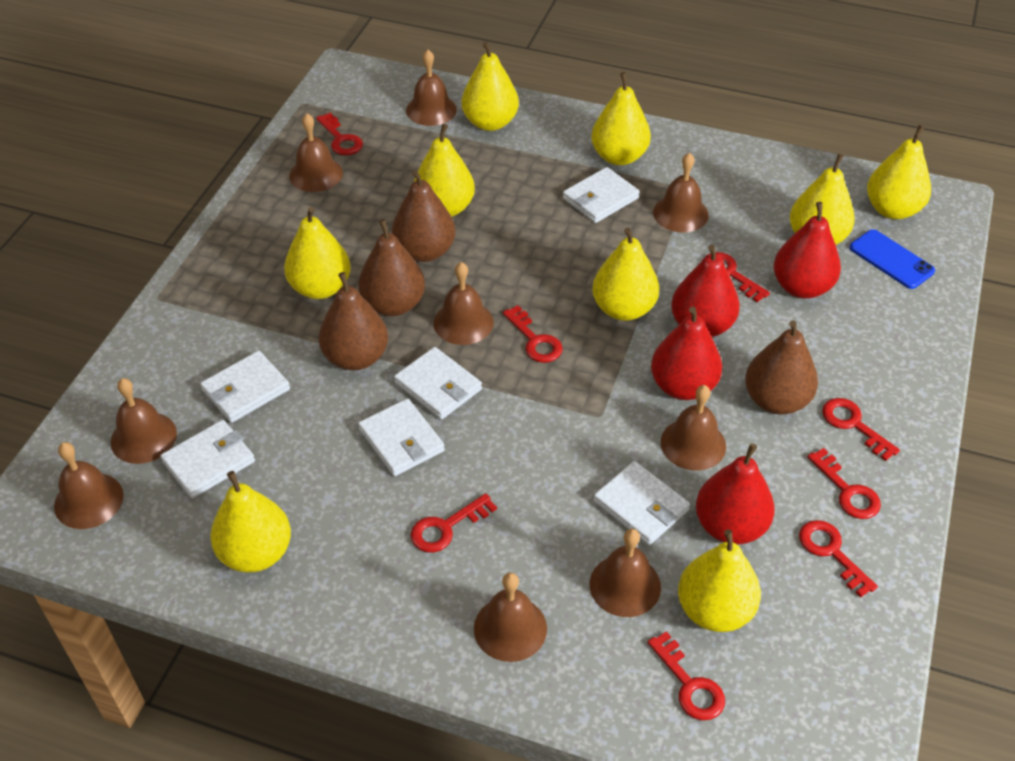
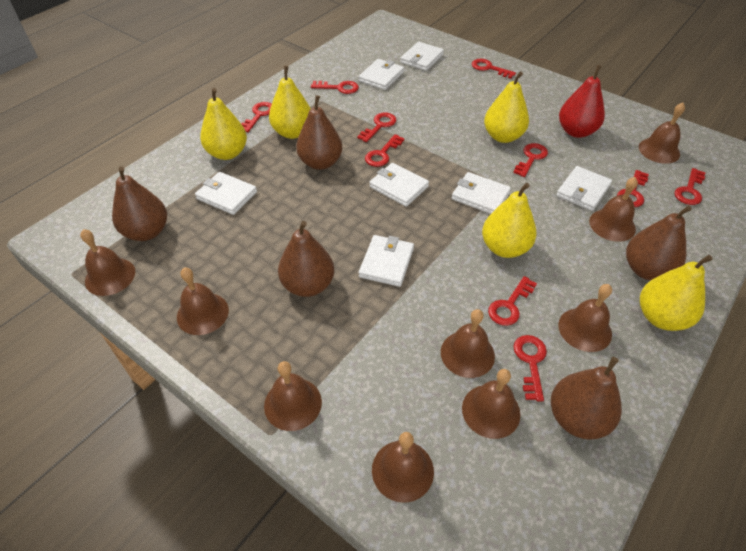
blue phone: 1 -> 0
brown pear: 4 -> 5
red key: 8 -> 10
red pear: 4 -> 1
white wallet: 6 -> 7
yellow pear: 9 -> 5

